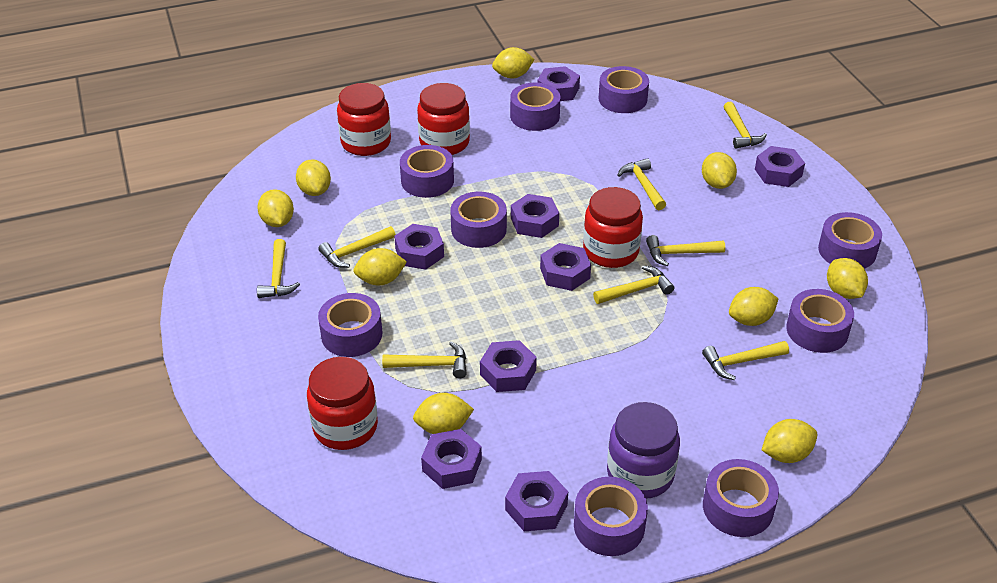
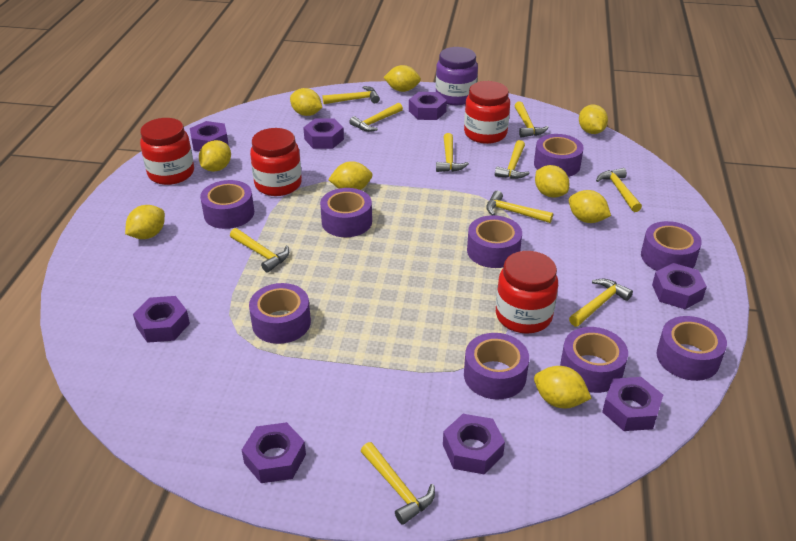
yellow hammer: 8 -> 10

